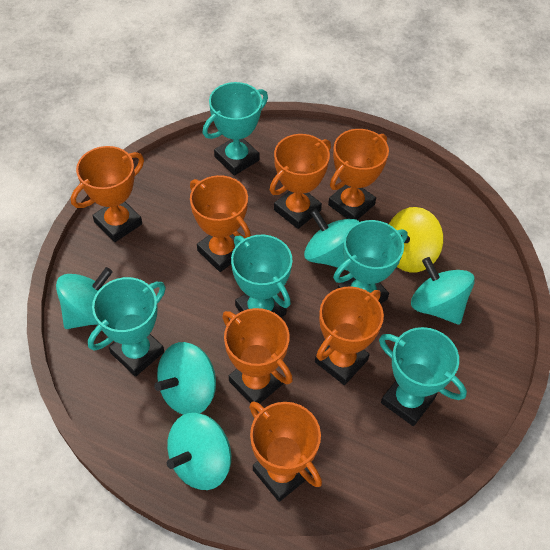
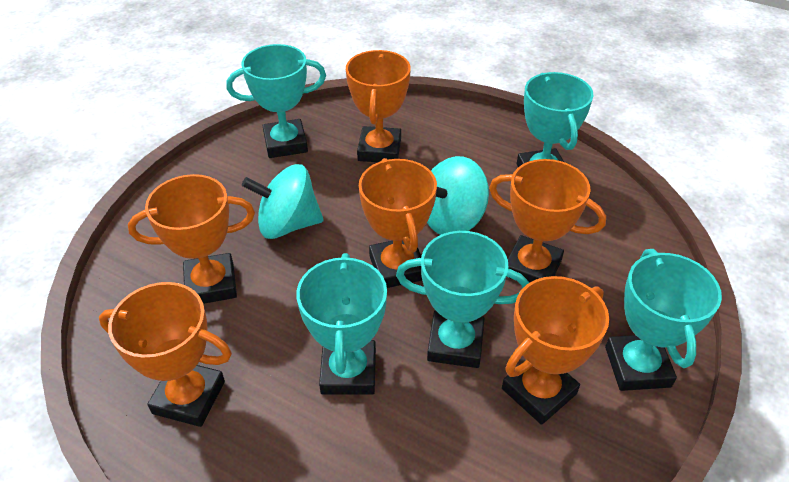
orange trophy: 7 -> 6
turquoise spinning top: 5 -> 2
yellow spinning top: 1 -> 0

